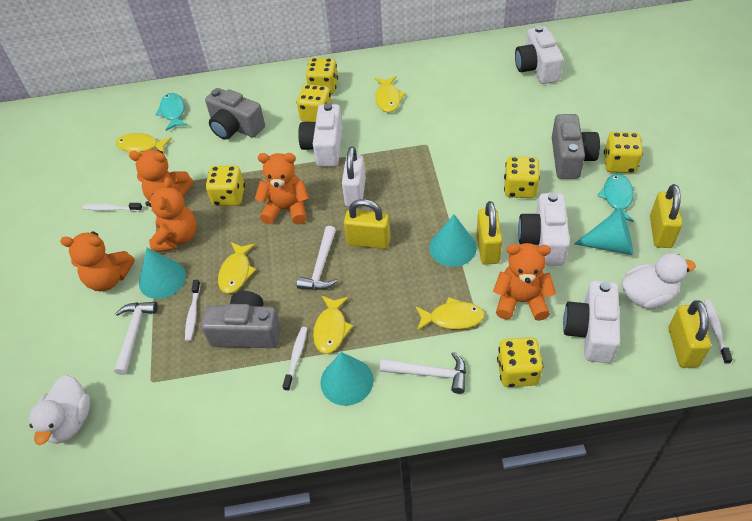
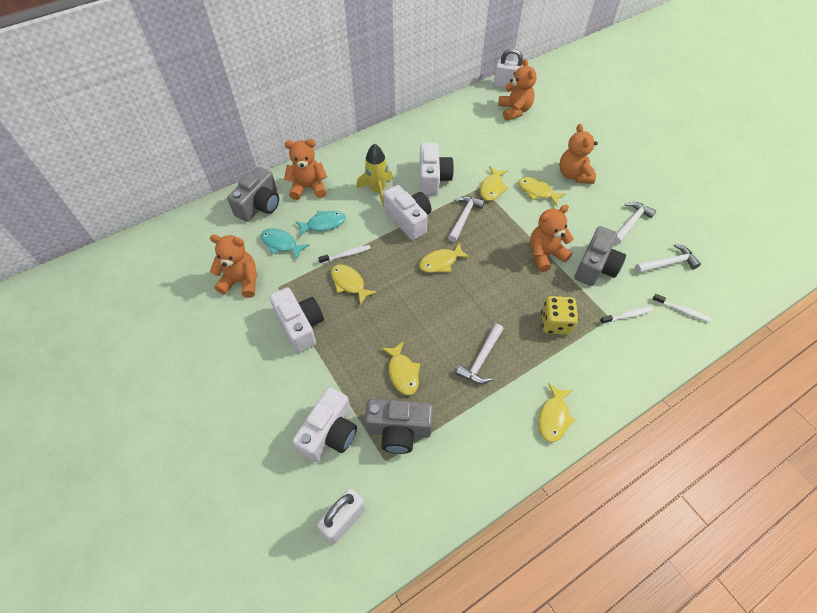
turquoise cone: 4 -> 0
white duck: 2 -> 0
white hammer: 3 -> 4
white padlock: 1 -> 2
white toothbrush: 4 -> 3
yellow dice: 6 -> 1
yellow fish: 5 -> 6
yellow padlock: 4 -> 0
yellow rocket: 0 -> 1

